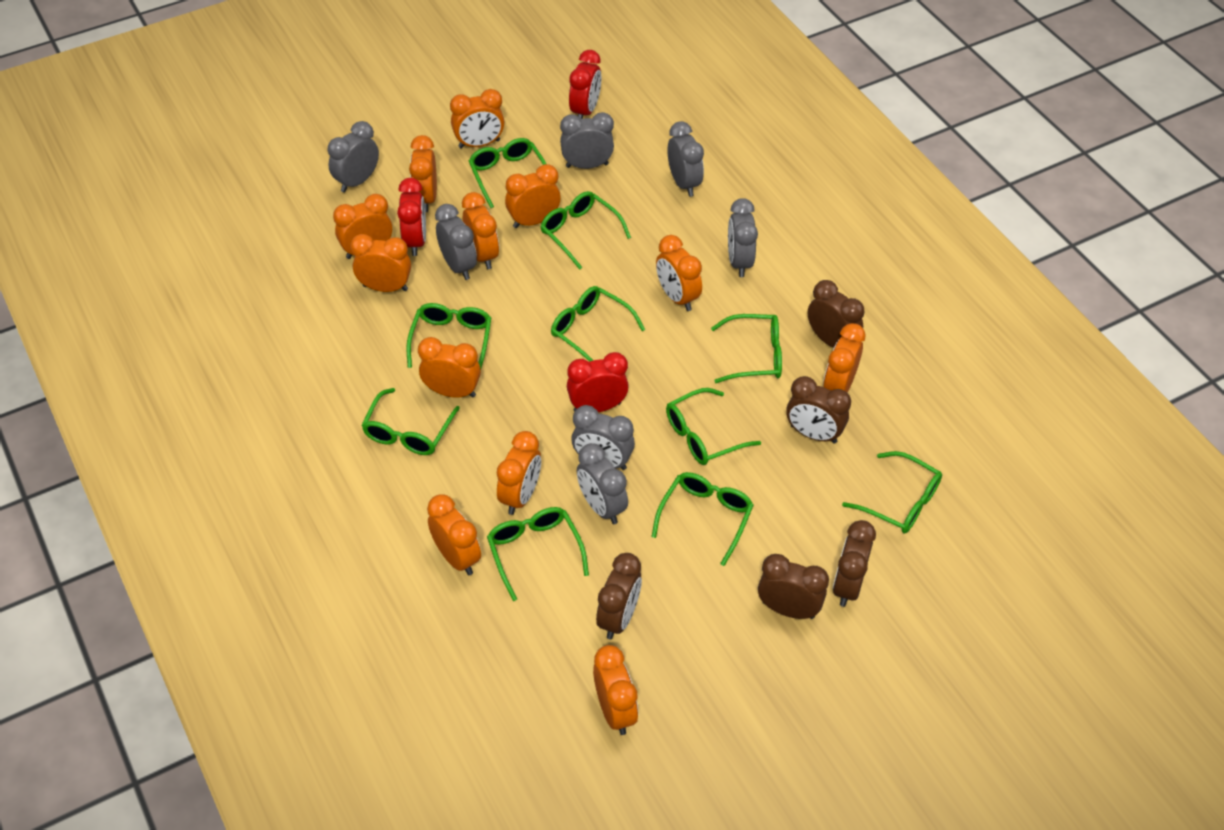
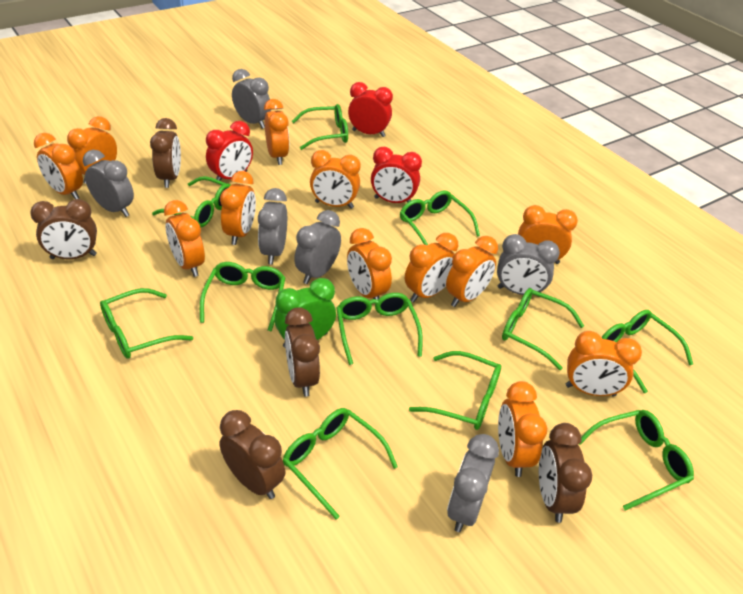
green clock: 0 -> 1
green glasses: 10 -> 11
grey clock: 7 -> 6

